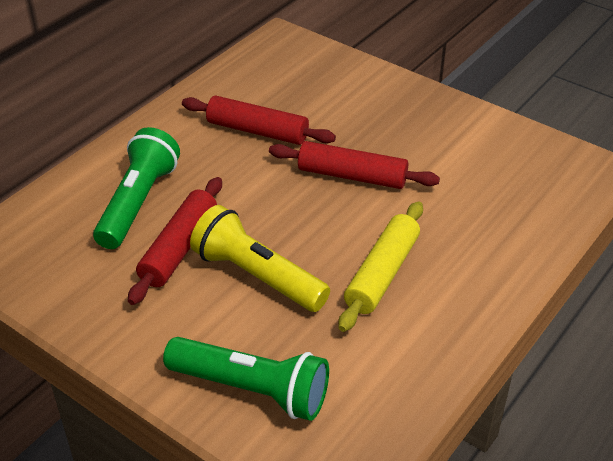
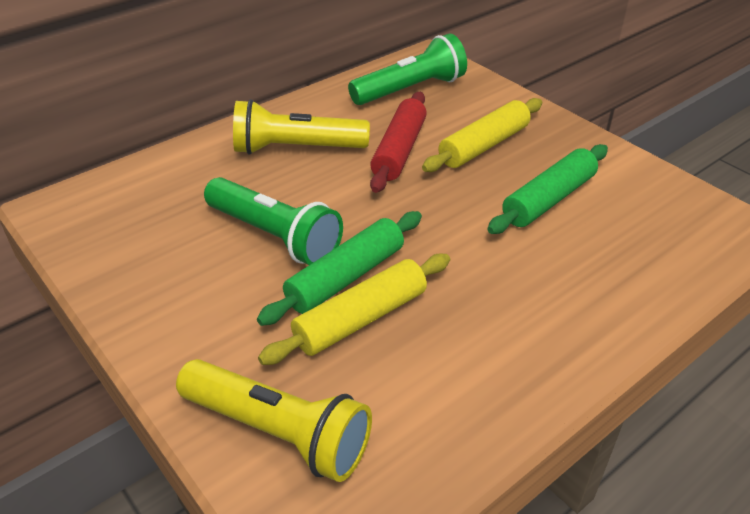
green rolling pin: 0 -> 2
red rolling pin: 3 -> 1
yellow flashlight: 1 -> 2
yellow rolling pin: 1 -> 2

